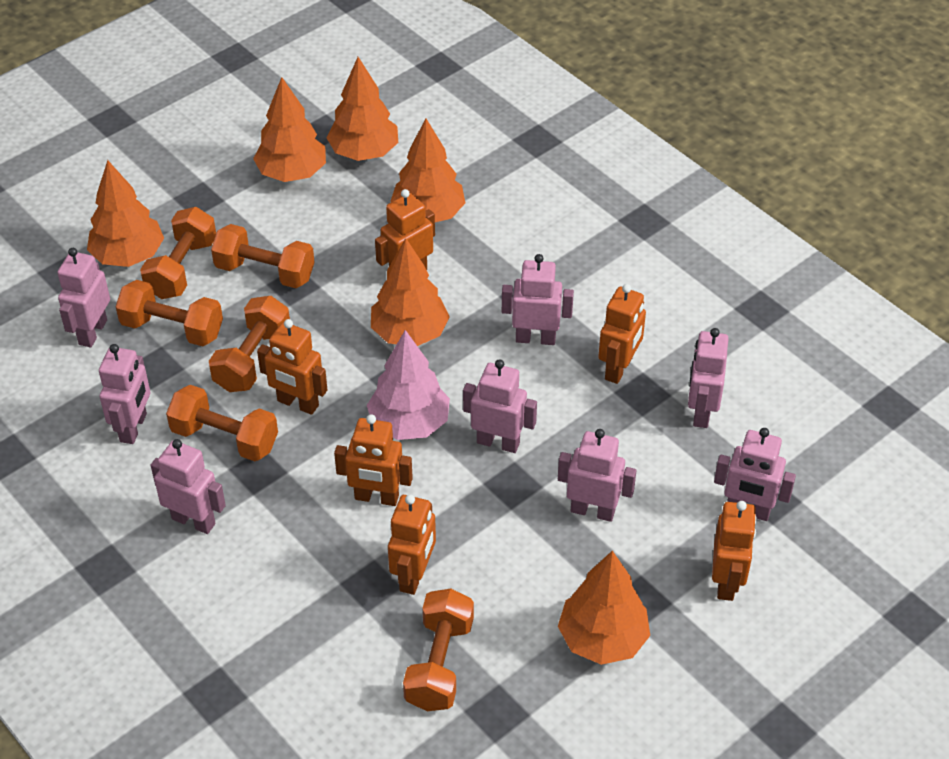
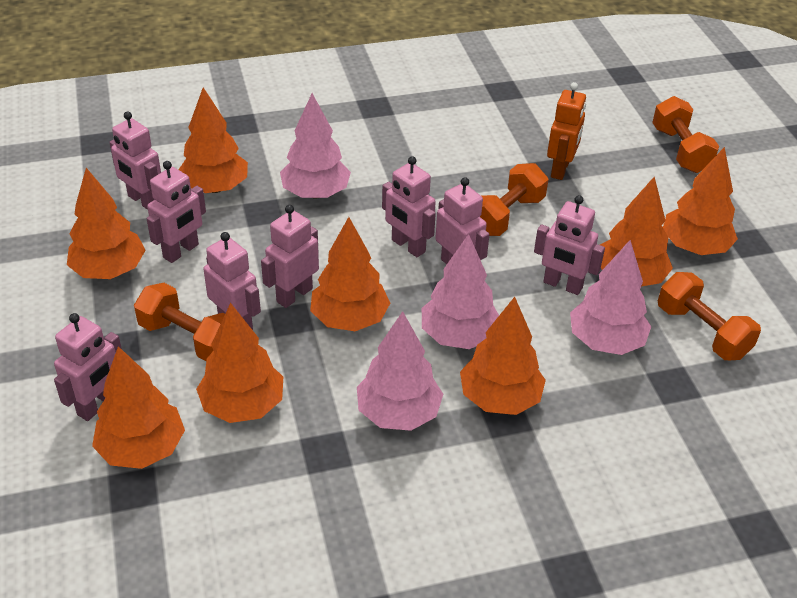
orange dumbbell: 6 -> 4
orange robot: 6 -> 1
orange tree: 6 -> 8
pink tree: 1 -> 4

